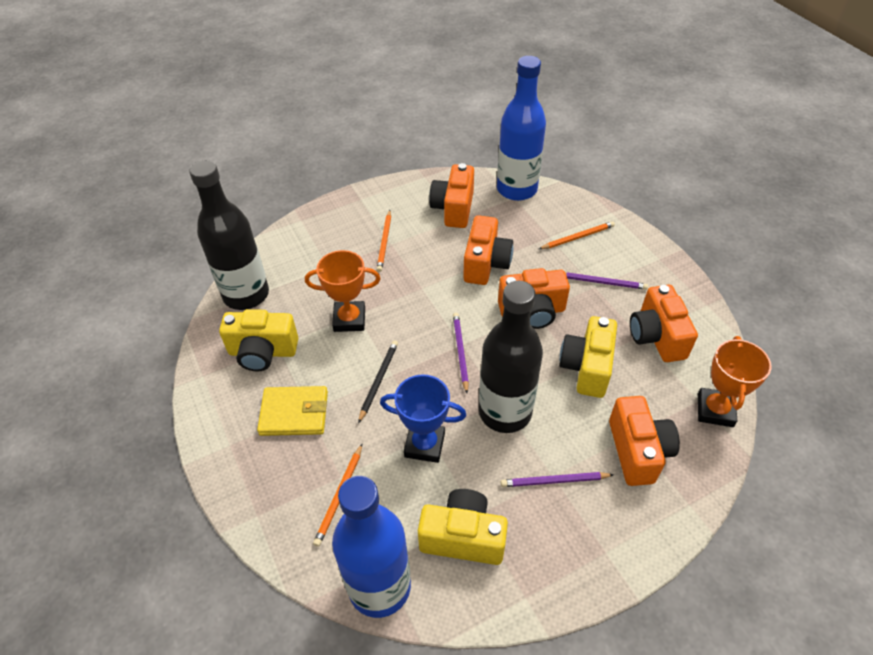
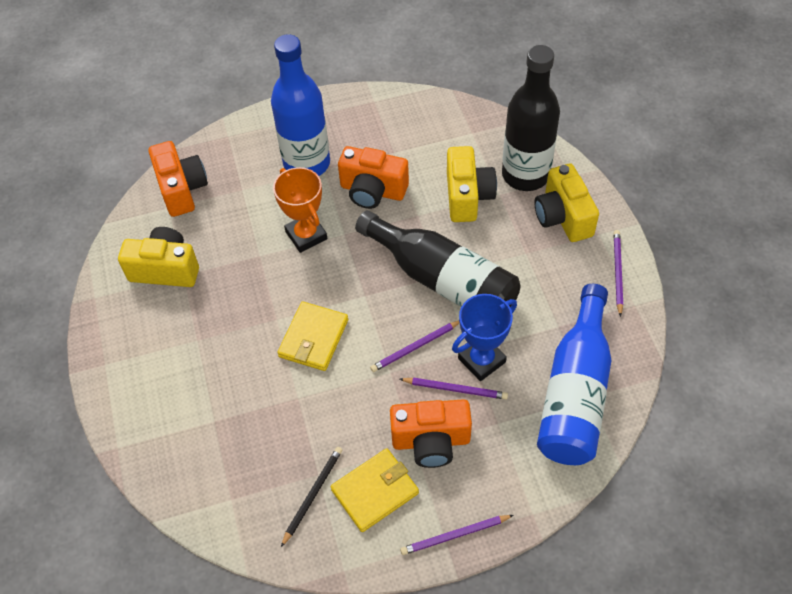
orange camera: 5 -> 3
orange pencil: 3 -> 0
orange trophy: 2 -> 1
purple pencil: 3 -> 4
yellow wallet: 1 -> 2

